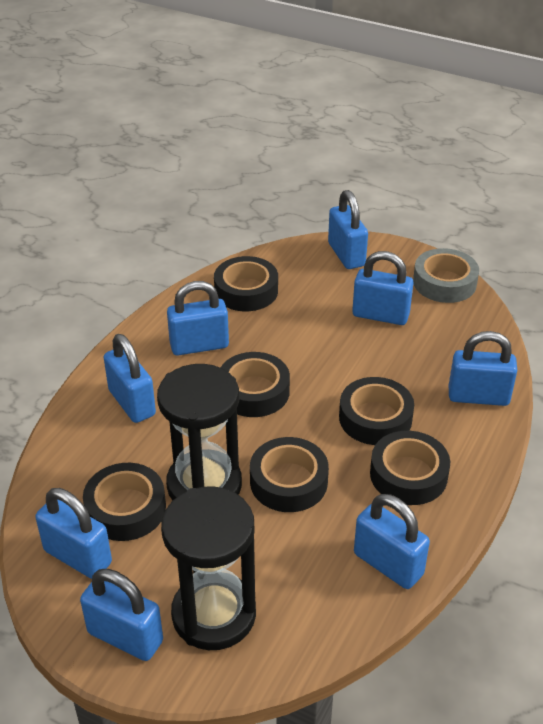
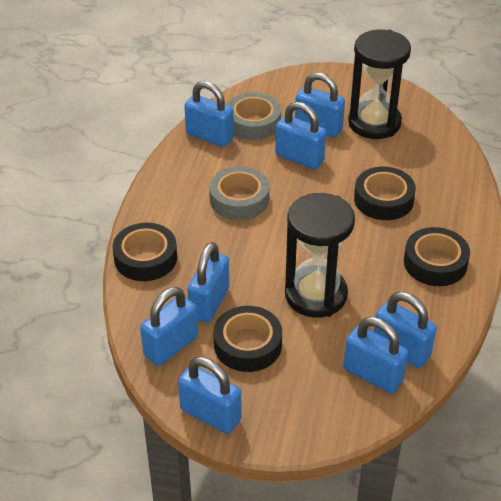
black tape: 6 -> 4
grey tape: 1 -> 2

